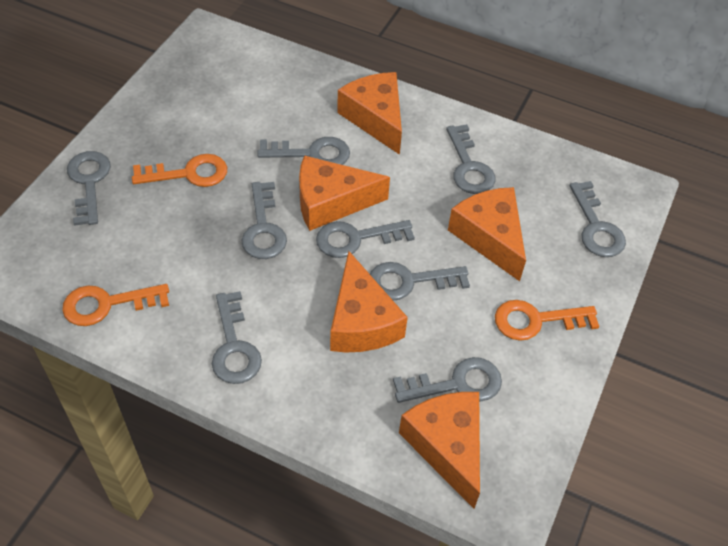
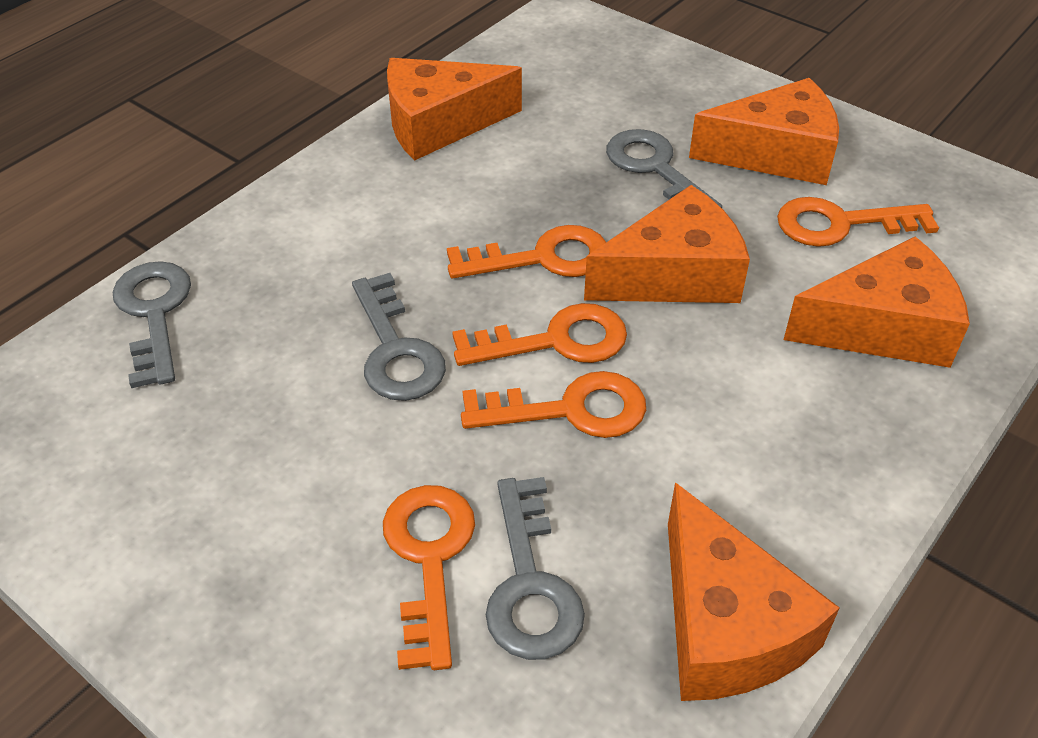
grey key: 9 -> 4
orange key: 3 -> 5

